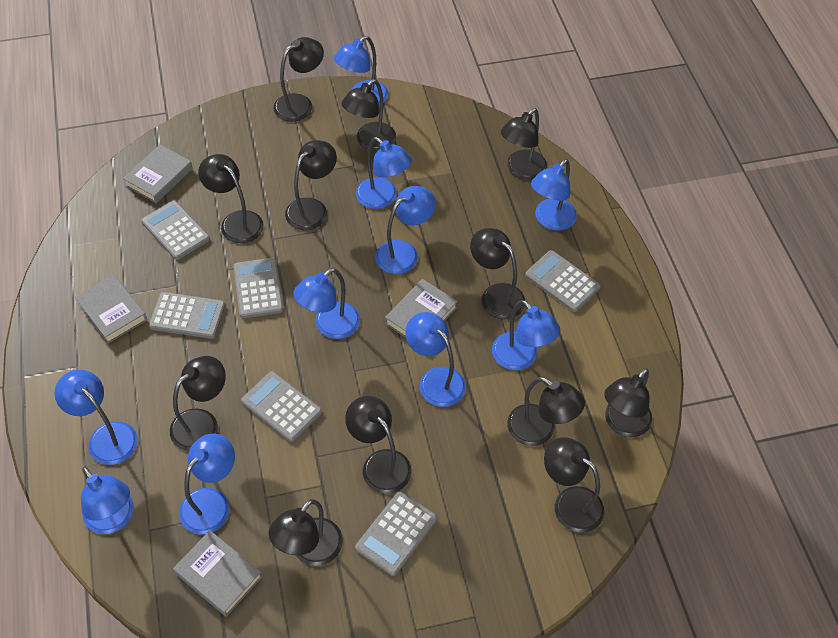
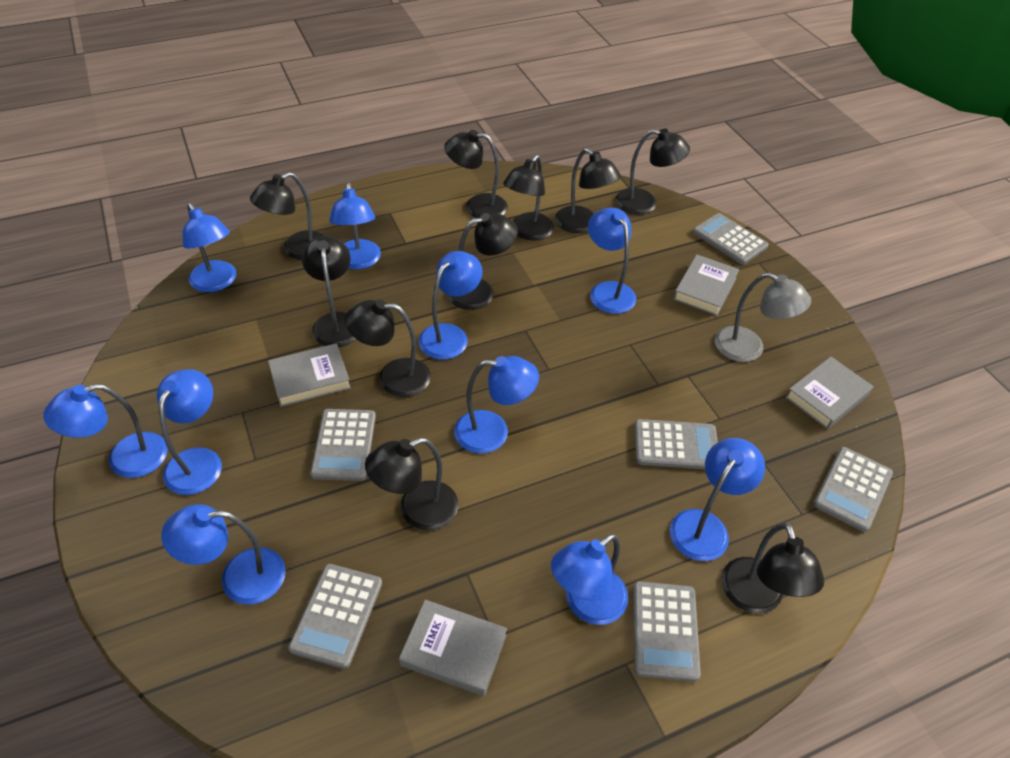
black lamp: 12 -> 10
grey lamp: 0 -> 1

